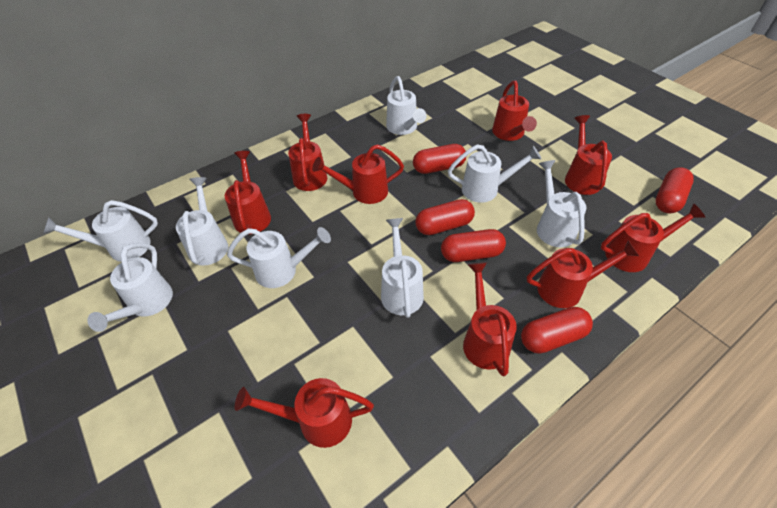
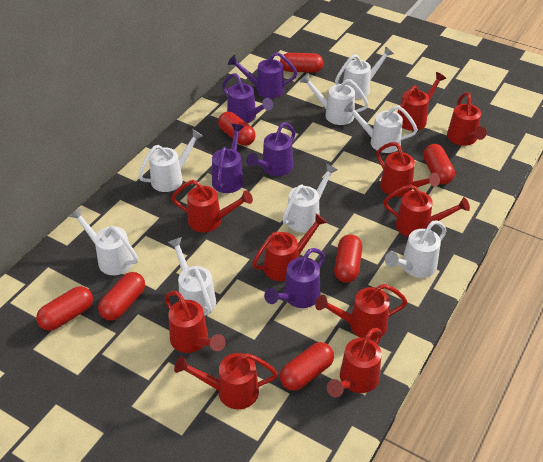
purple watering can: 0 -> 5
red capsule: 5 -> 7
red watering can: 9 -> 10

